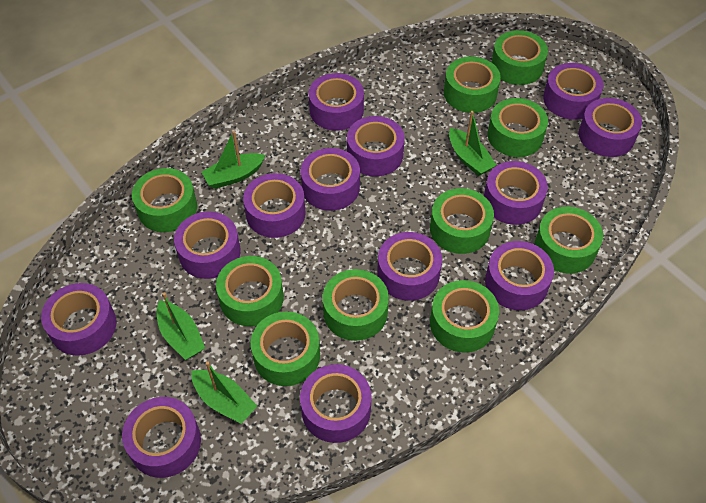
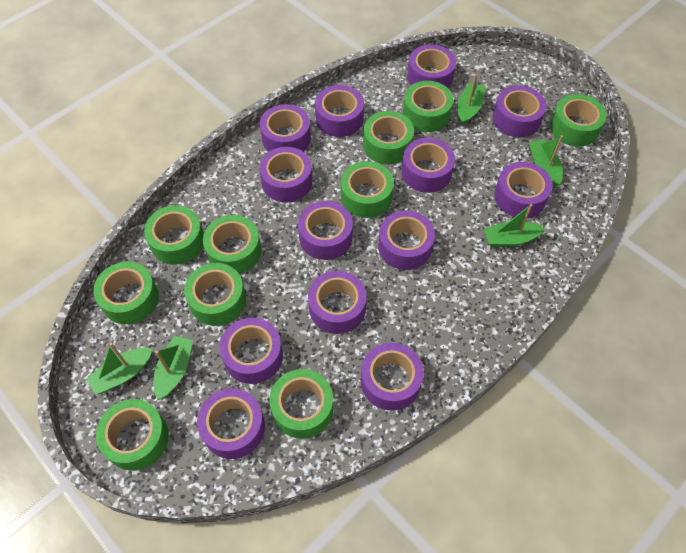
green boat: 4 -> 5

